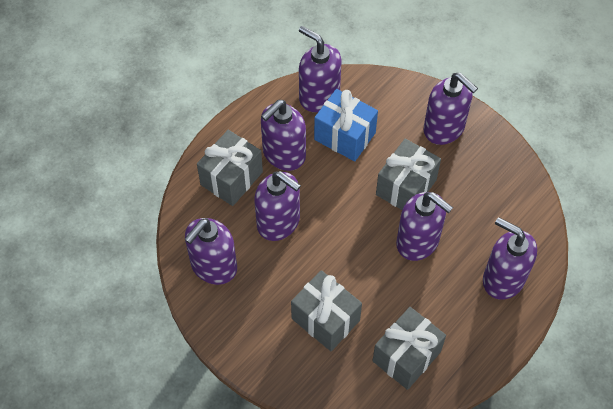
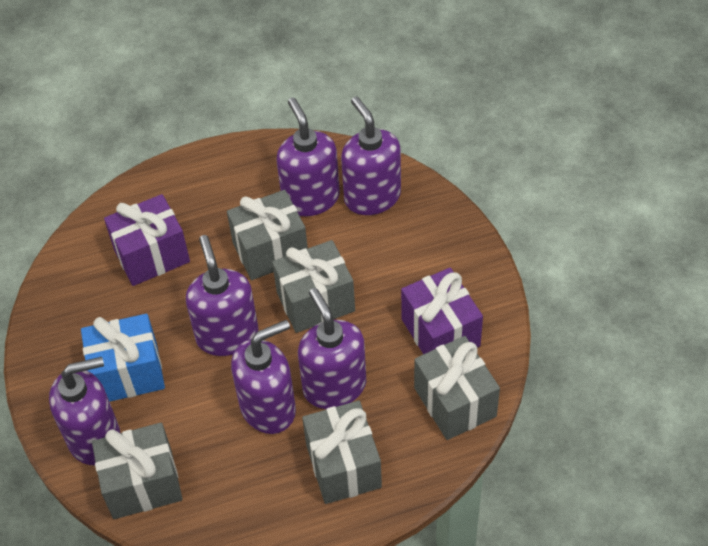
grey gift: 4 -> 5
purple gift: 0 -> 2
purple soap dispenser: 7 -> 6

